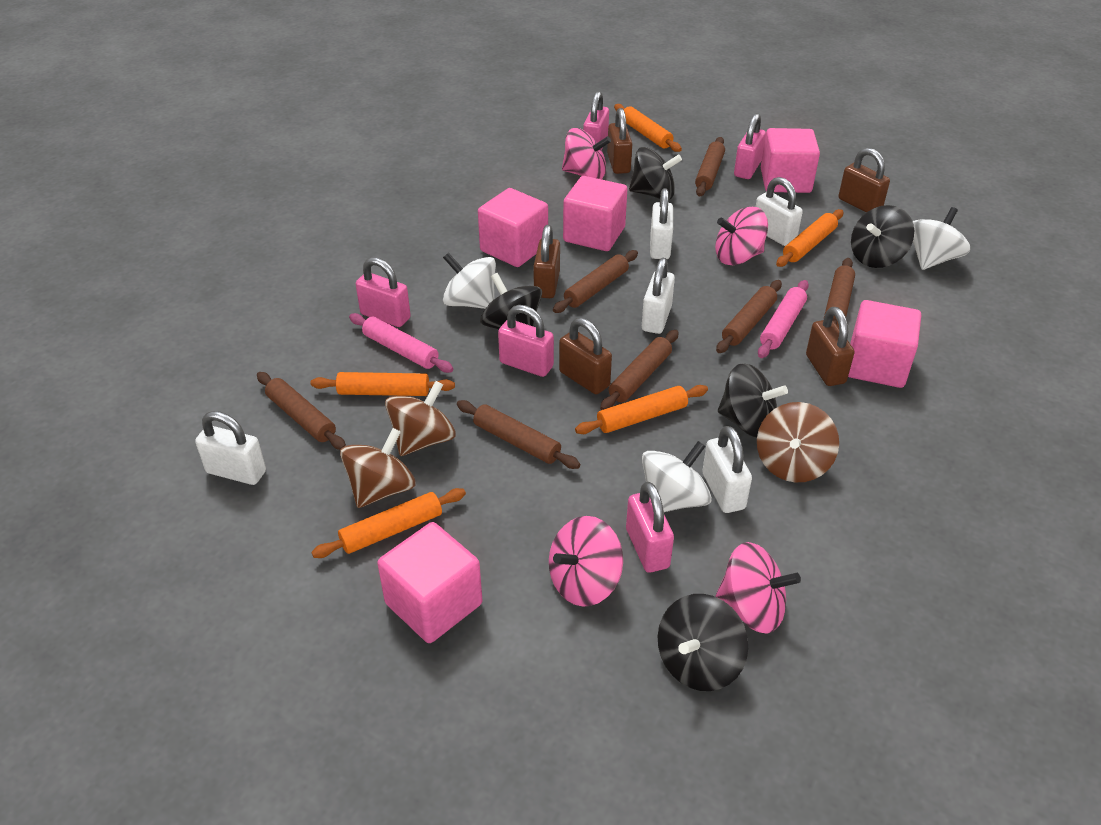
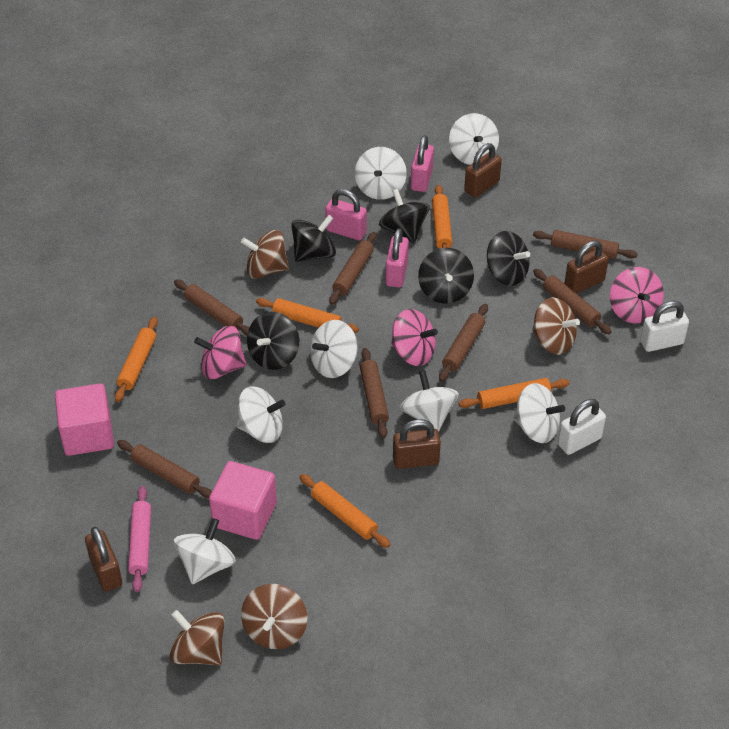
brown padlock: 5 -> 4
brown spinning top: 3 -> 4
pink cube: 5 -> 2
pink padlock: 5 -> 3
pink rolling pin: 2 -> 1
pink spinning top: 4 -> 3
white padlock: 5 -> 2
white spinning top: 3 -> 7

